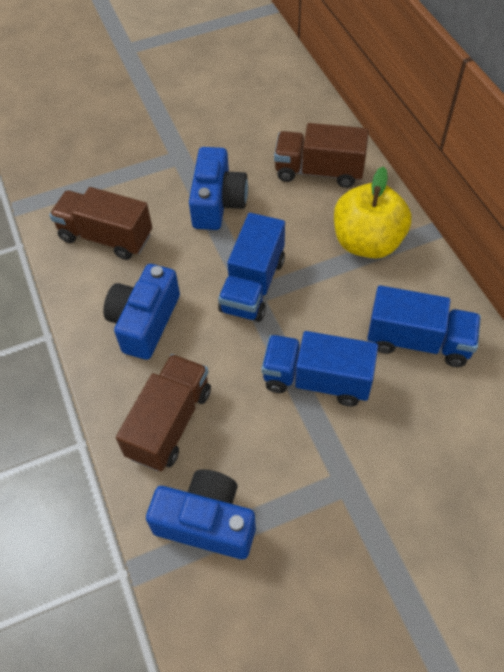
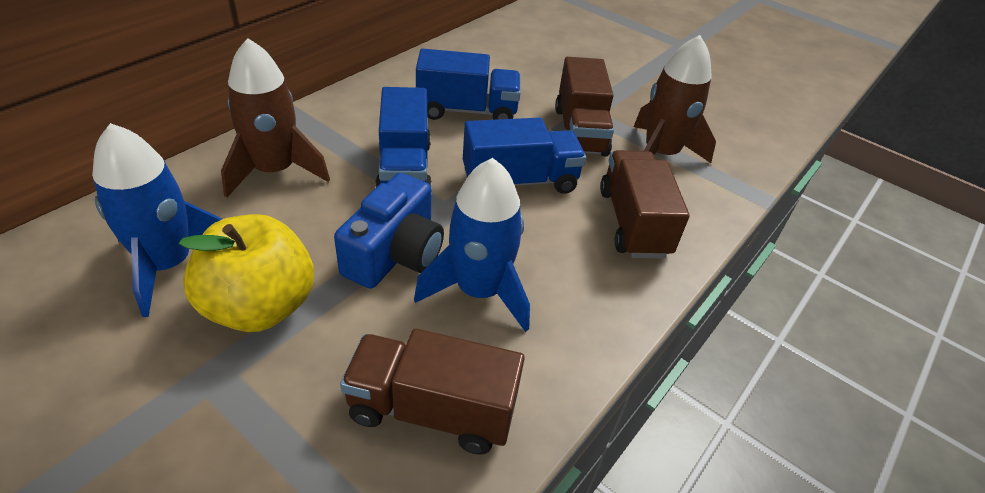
blue camera: 3 -> 1
blue rocket: 0 -> 2
brown rocket: 0 -> 2

